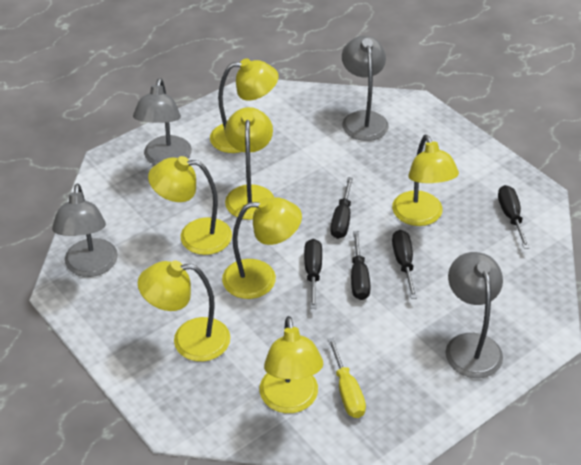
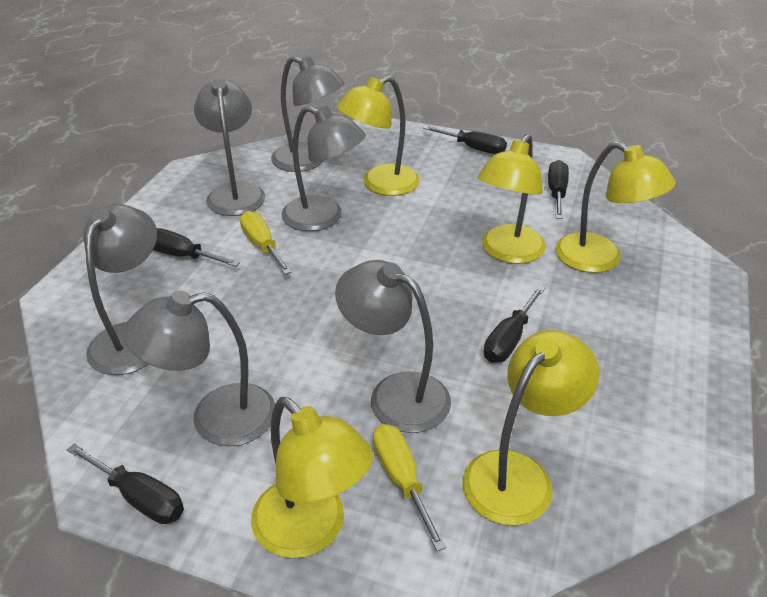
grey lamp: 4 -> 6
yellow lamp: 7 -> 5
yellow screwdriver: 1 -> 2

